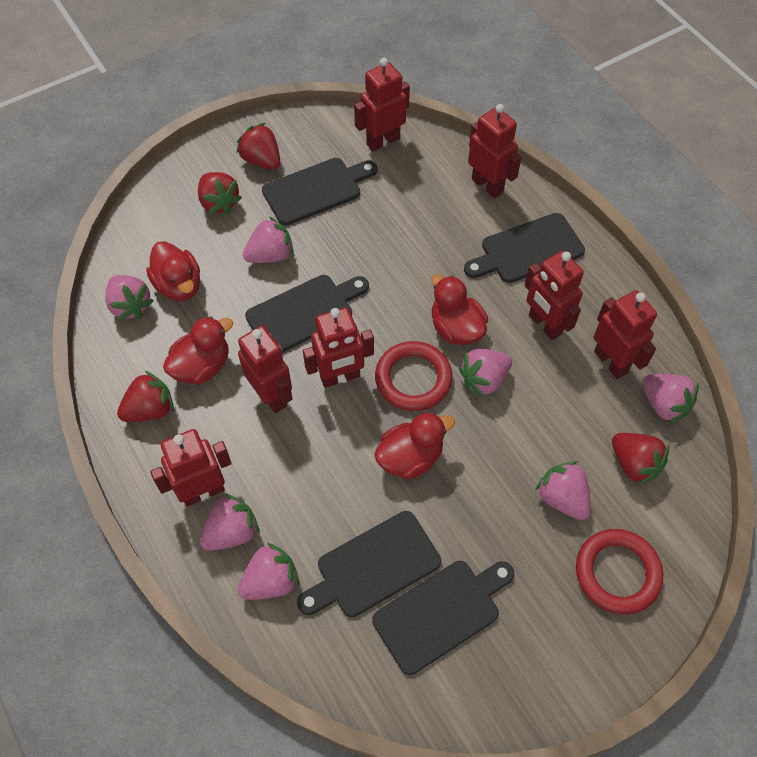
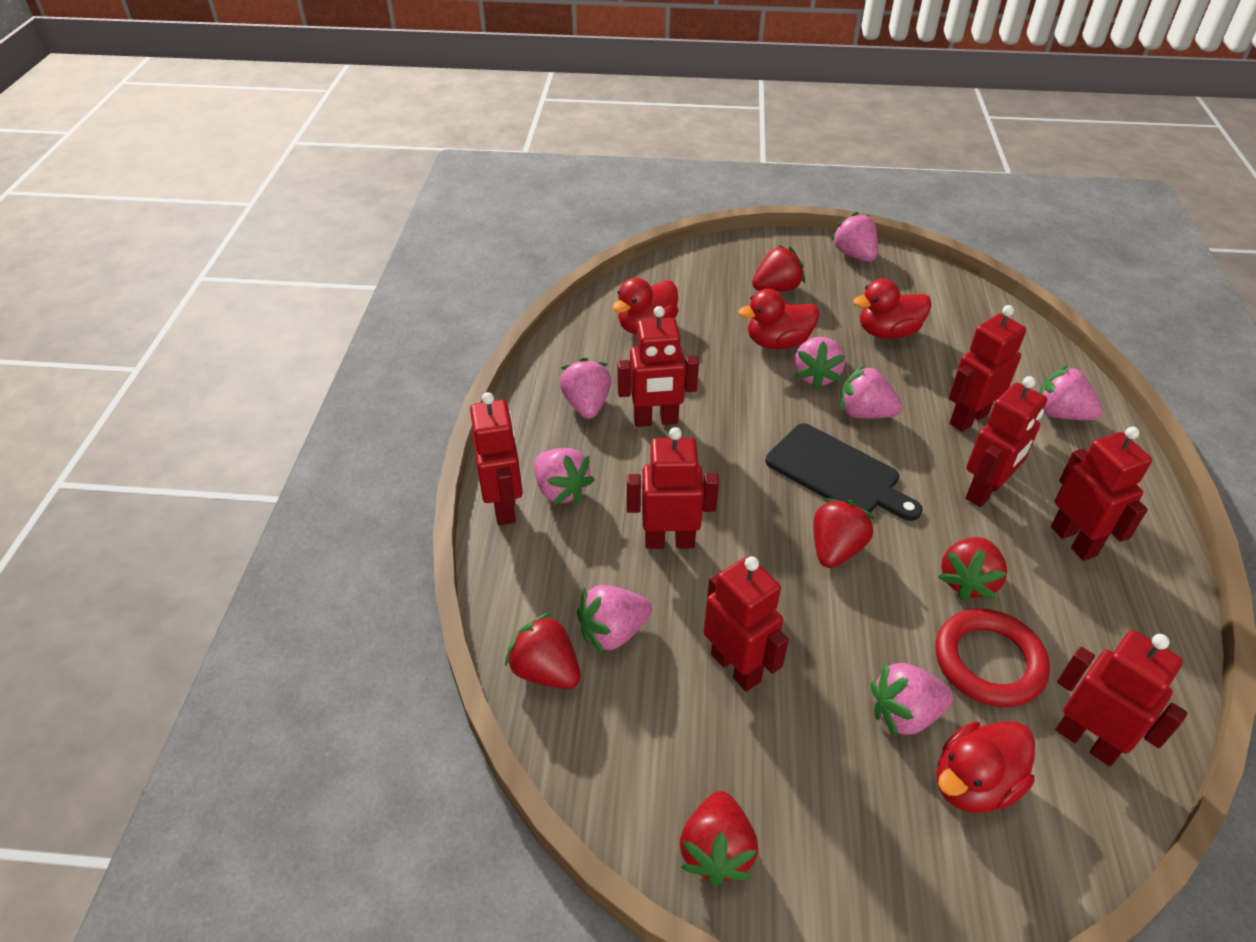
black cutting board: 5 -> 1
pink strawberry: 7 -> 8
red ring: 2 -> 1
red robot: 7 -> 8
red strawberry: 4 -> 5

